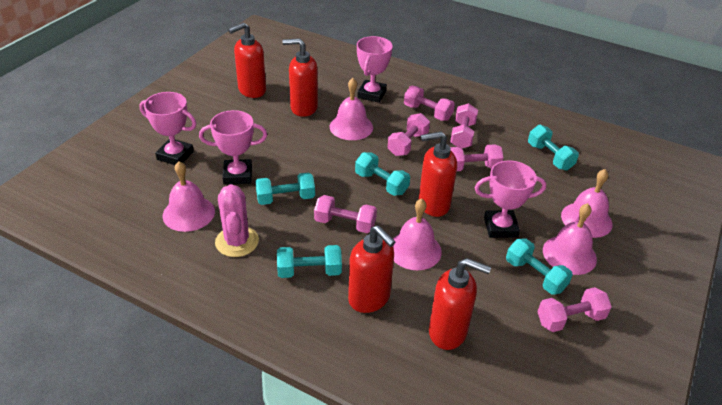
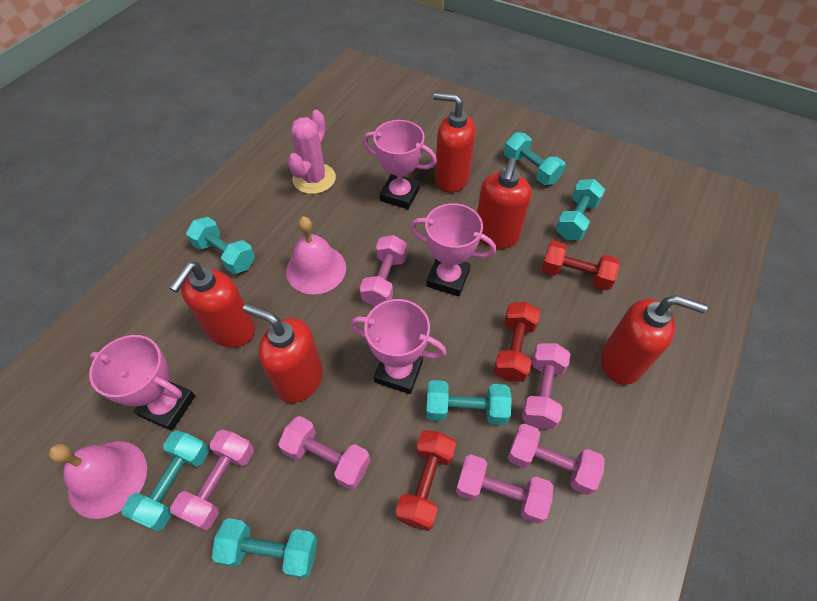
pink bell: 5 -> 2
red dumbbell: 0 -> 3
turquoise dumbbell: 5 -> 6

